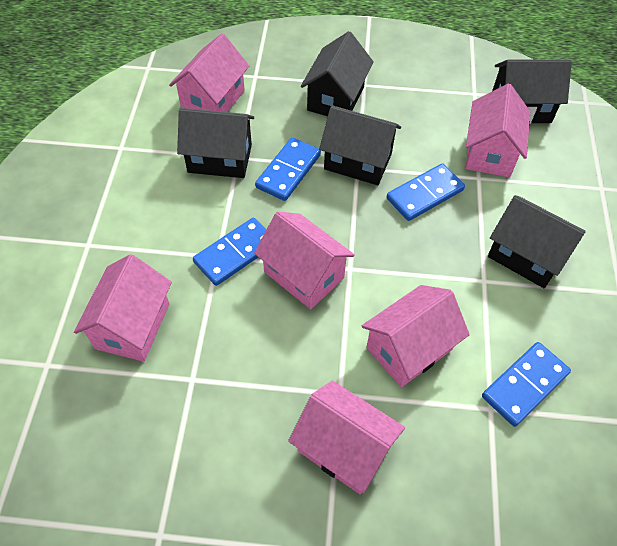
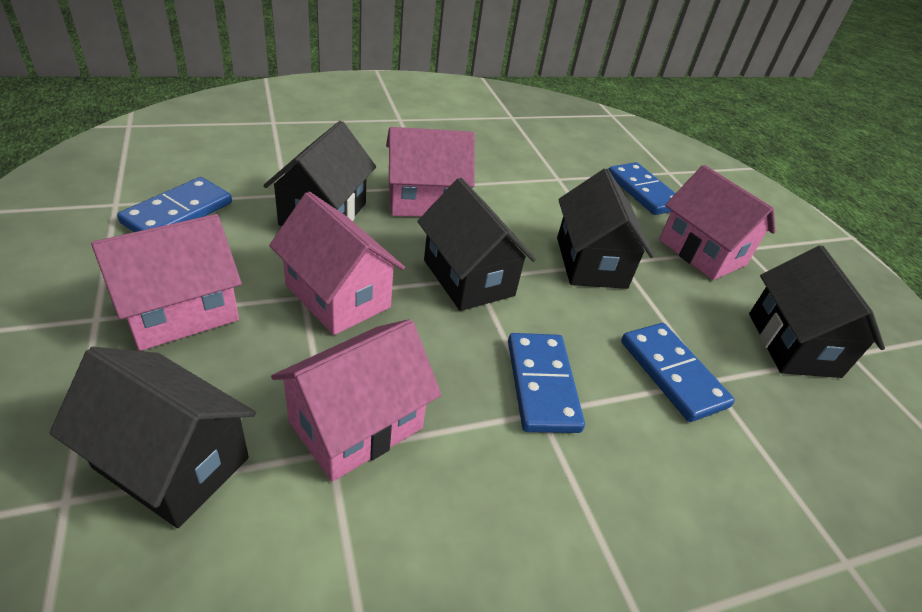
pink house: 6 -> 5

